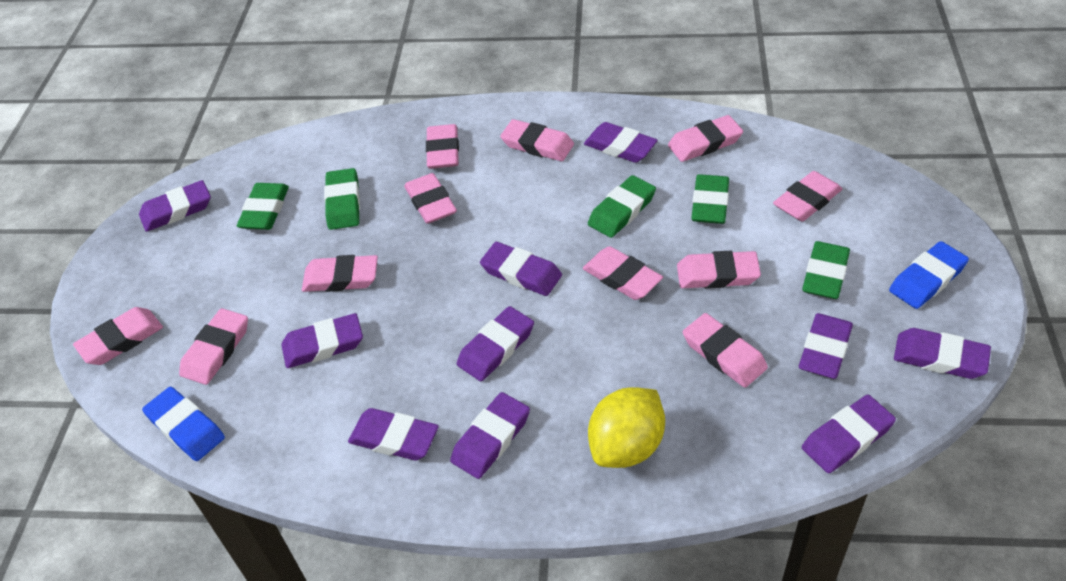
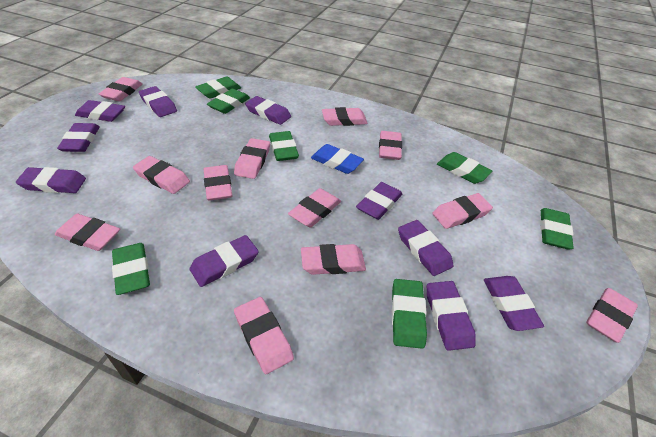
blue eraser: 2 -> 1
green eraser: 5 -> 7
pink eraser: 11 -> 12
yellow lemon: 1 -> 0

